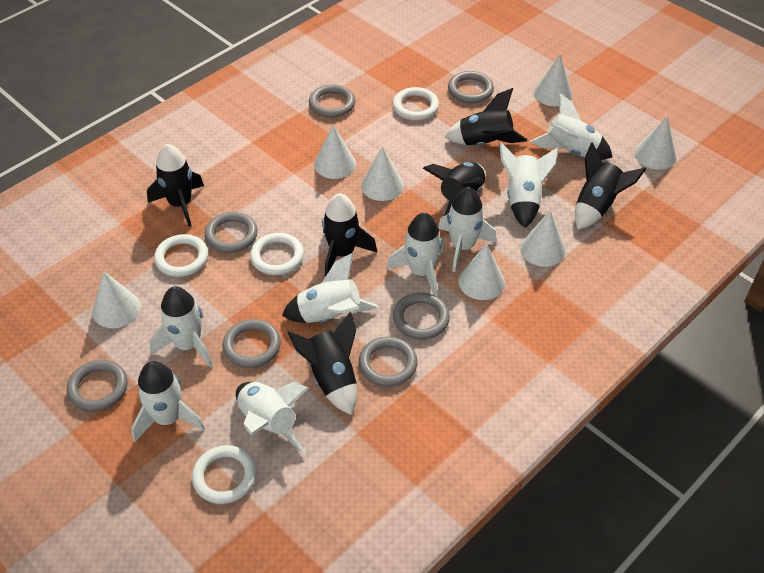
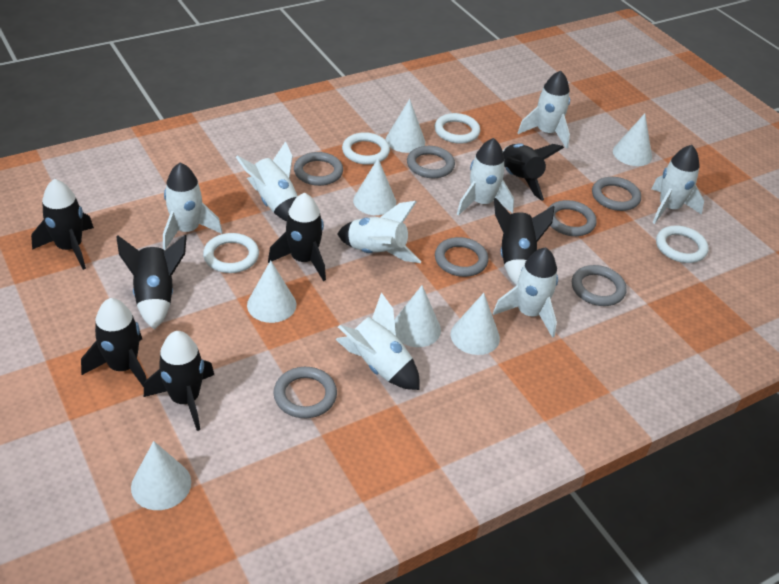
black rocket: 6 -> 7

